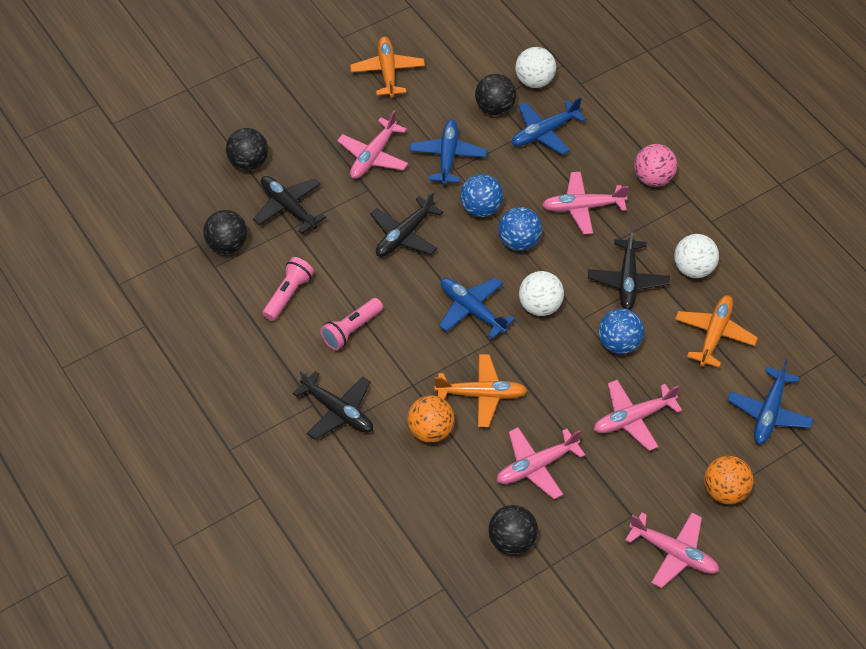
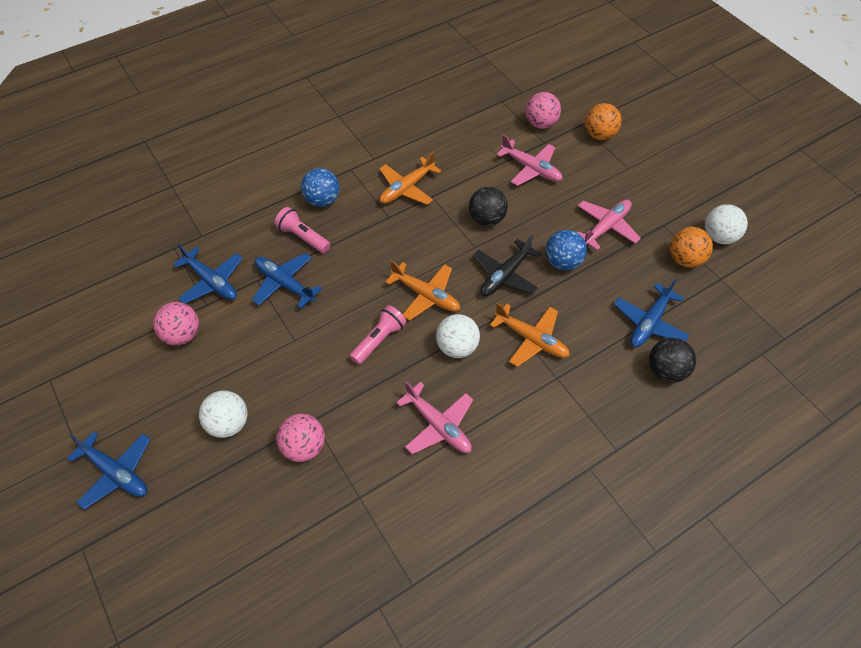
black ball: 4 -> 2
black plane: 4 -> 1
blue ball: 3 -> 2
pink ball: 1 -> 3
pink plane: 5 -> 3

